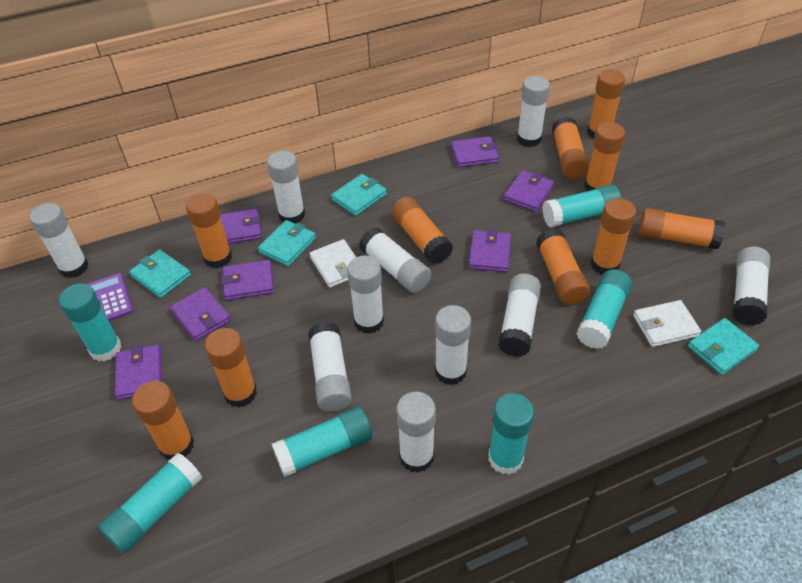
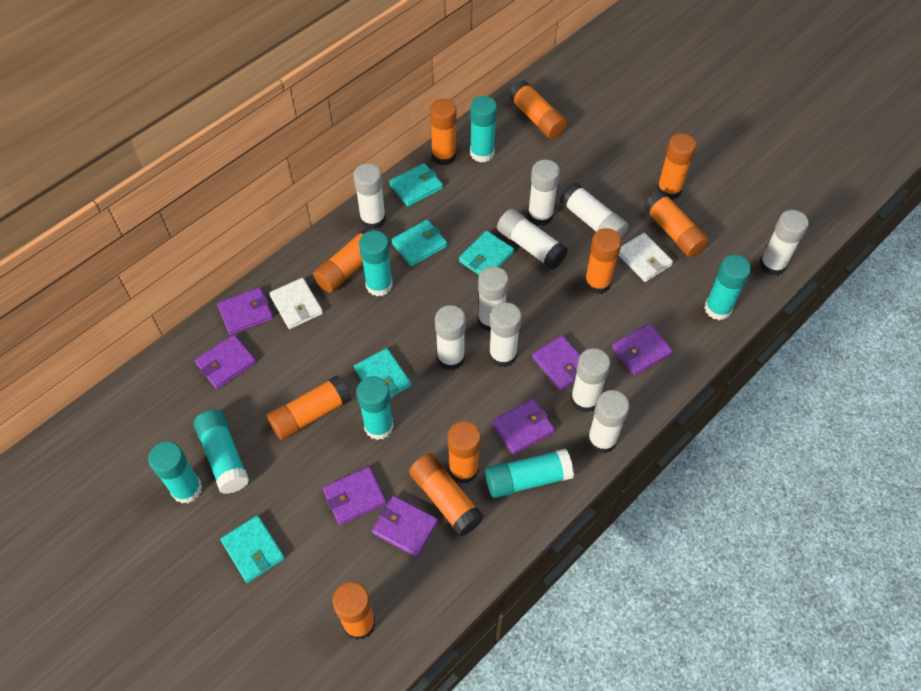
purple calculator: 1 -> 0
turquoise glue stick: 6 -> 7
turquoise wallet: 4 -> 5

